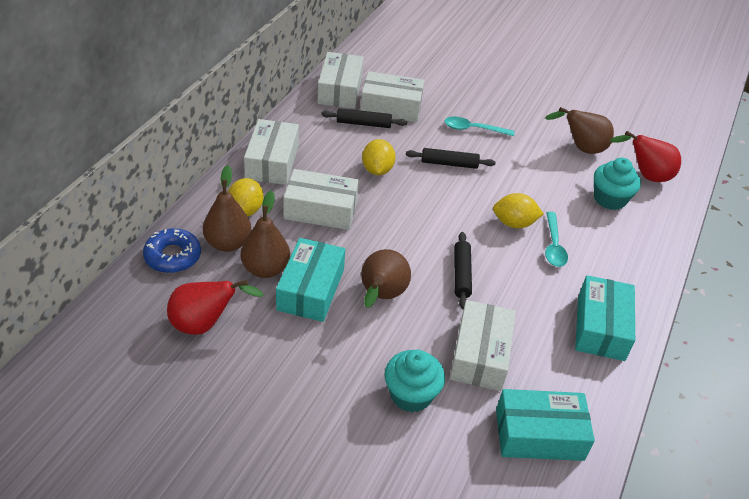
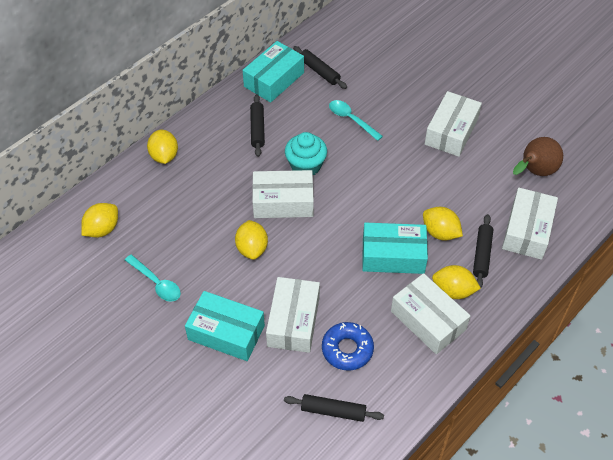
black rolling pin: 3 -> 4
brown pear: 4 -> 1
red pear: 2 -> 0
turquoise cupcake: 2 -> 1
yellow lemon: 3 -> 5

